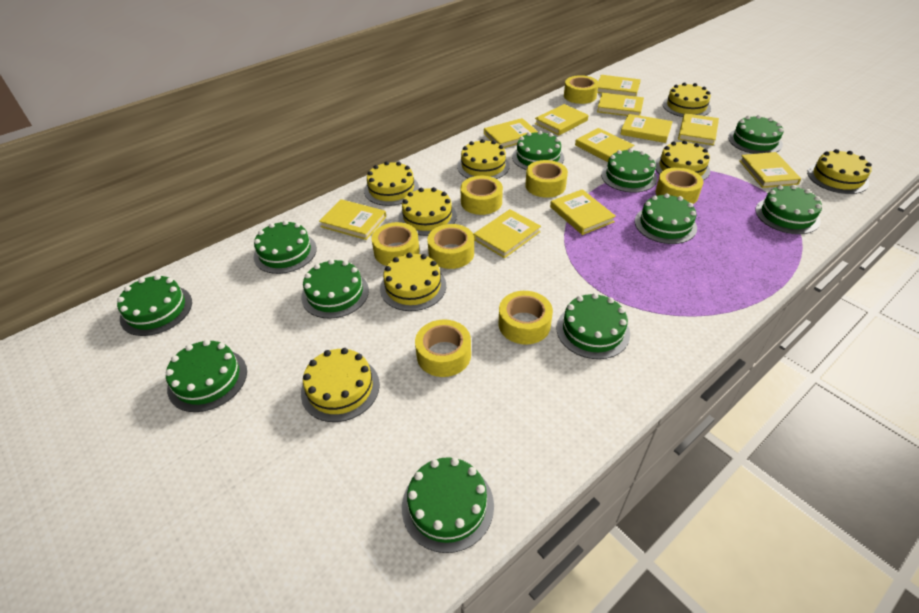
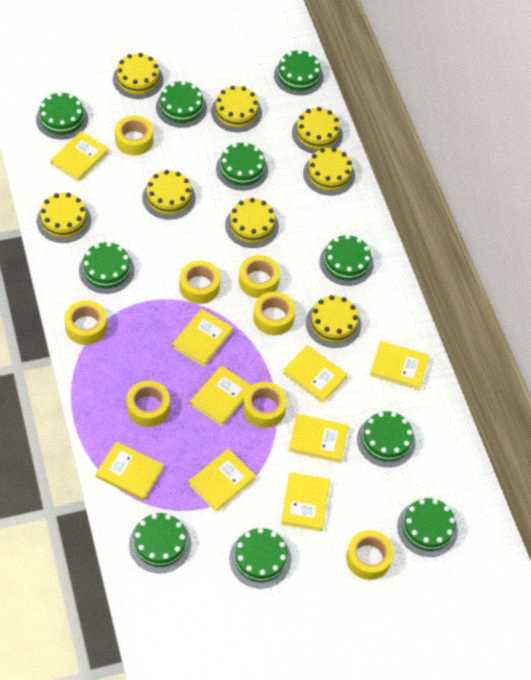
green cake: 11 -> 10
yellow book: 11 -> 9

